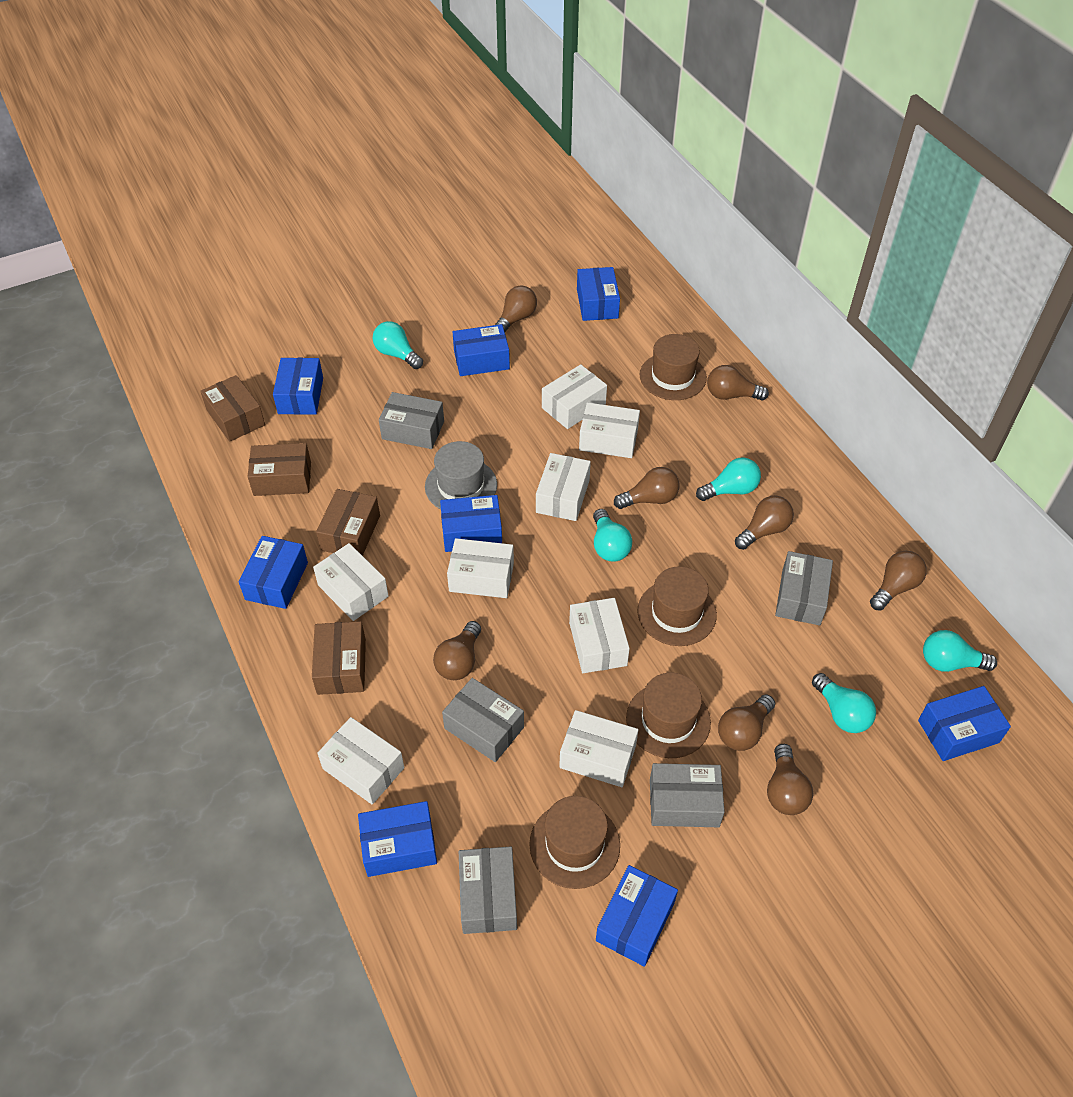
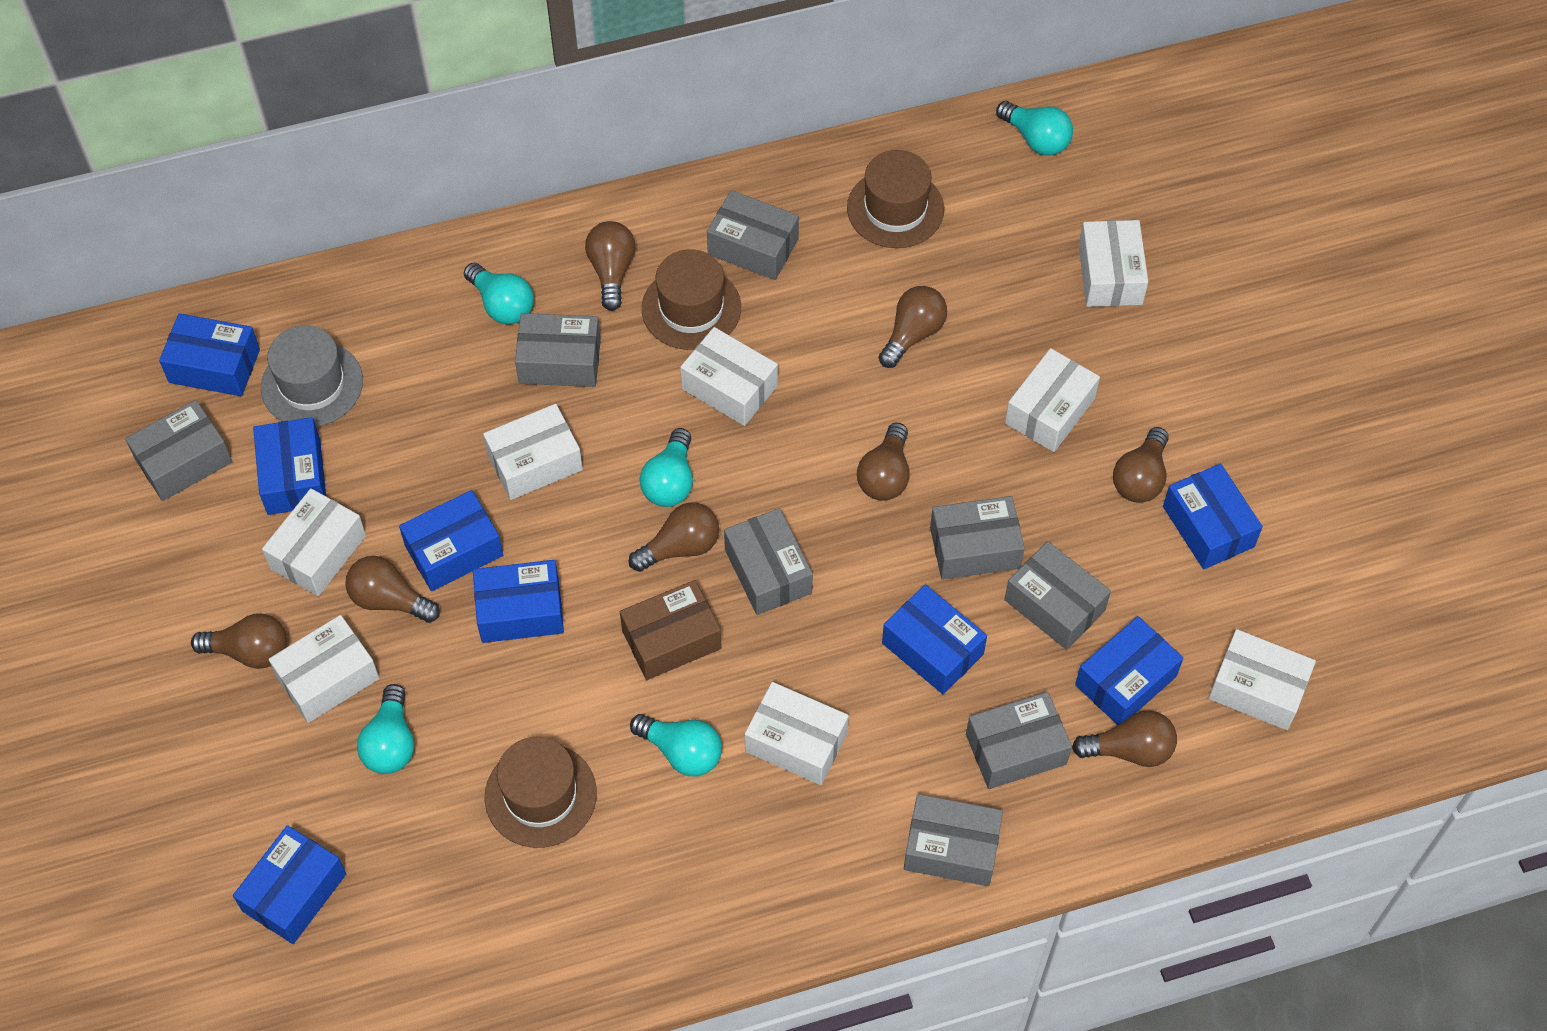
brown box: 4 -> 1
brown hat: 4 -> 3
grey box: 5 -> 8

